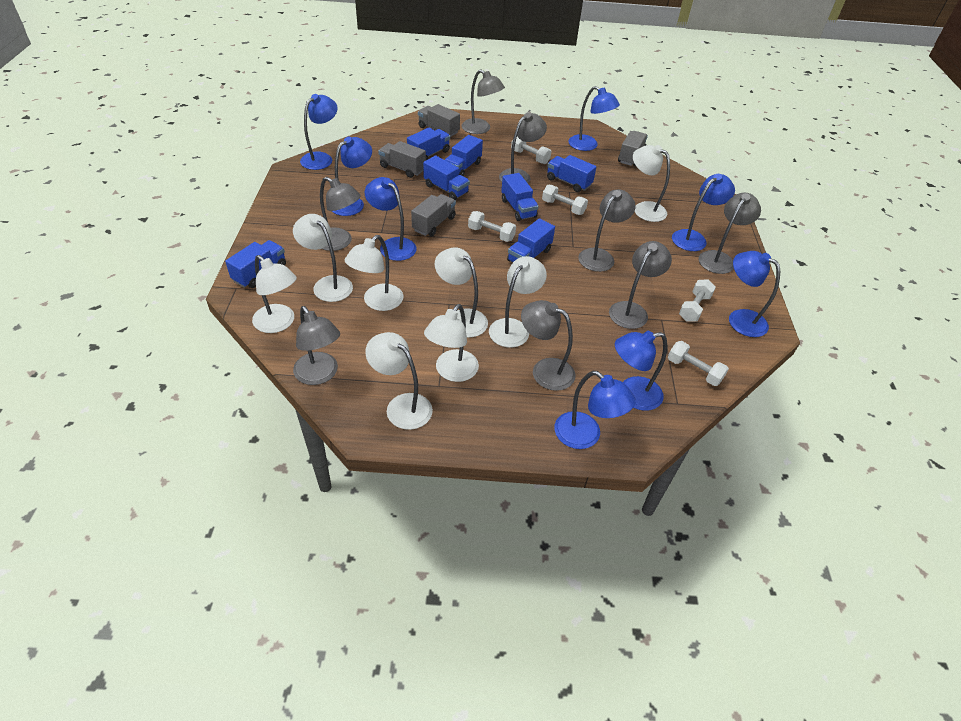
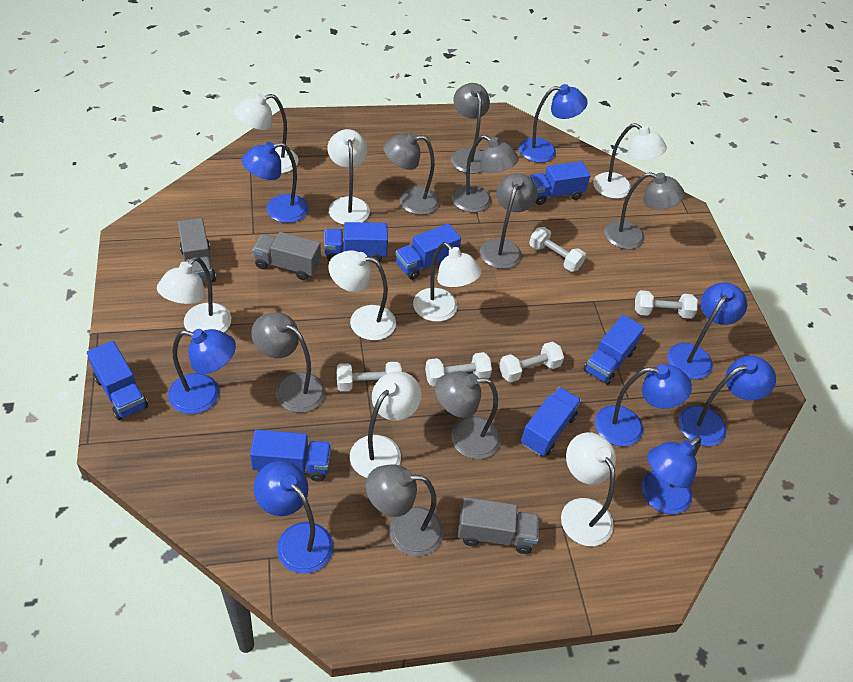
grey truck: 4 -> 3

